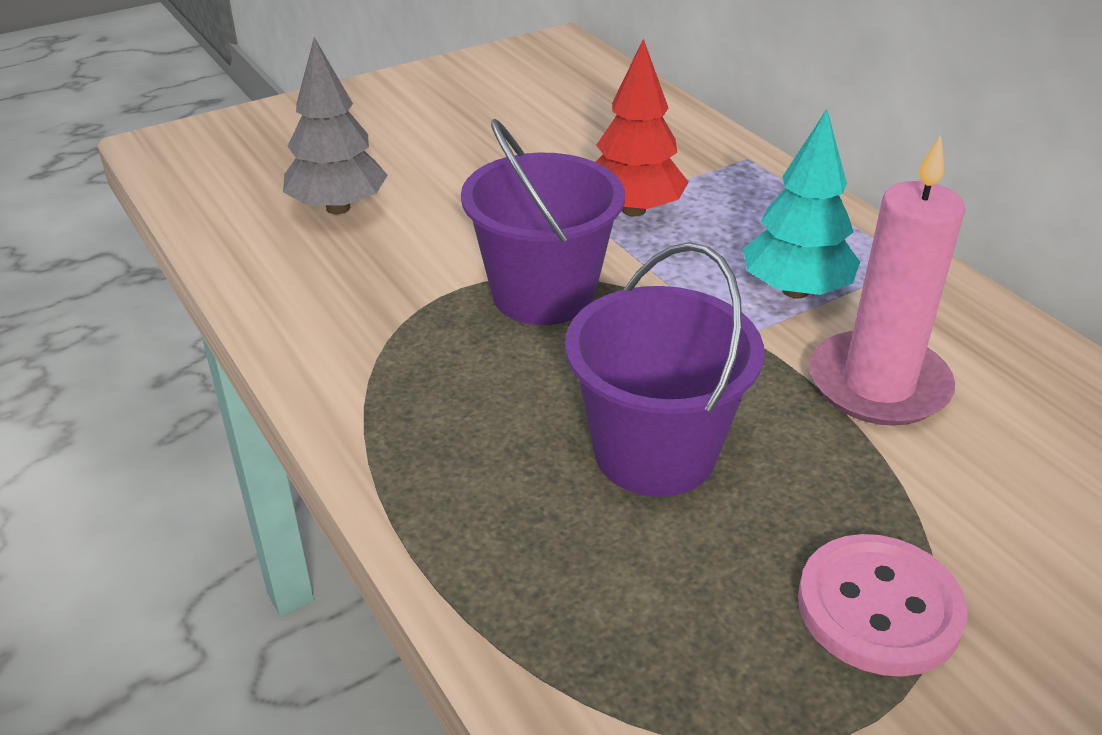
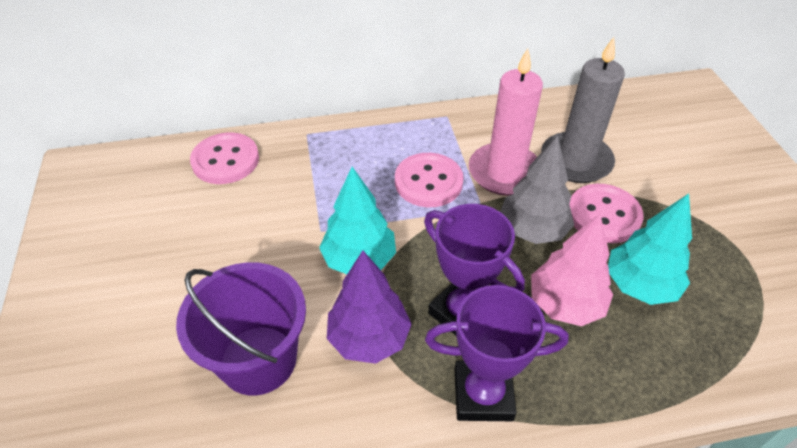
grey candle: 0 -> 1
pink button: 1 -> 3
pink tree: 0 -> 1
purple bucket: 2 -> 1
purple tree: 0 -> 1
purple trophy: 0 -> 2
red tree: 1 -> 0
turquoise tree: 1 -> 2

